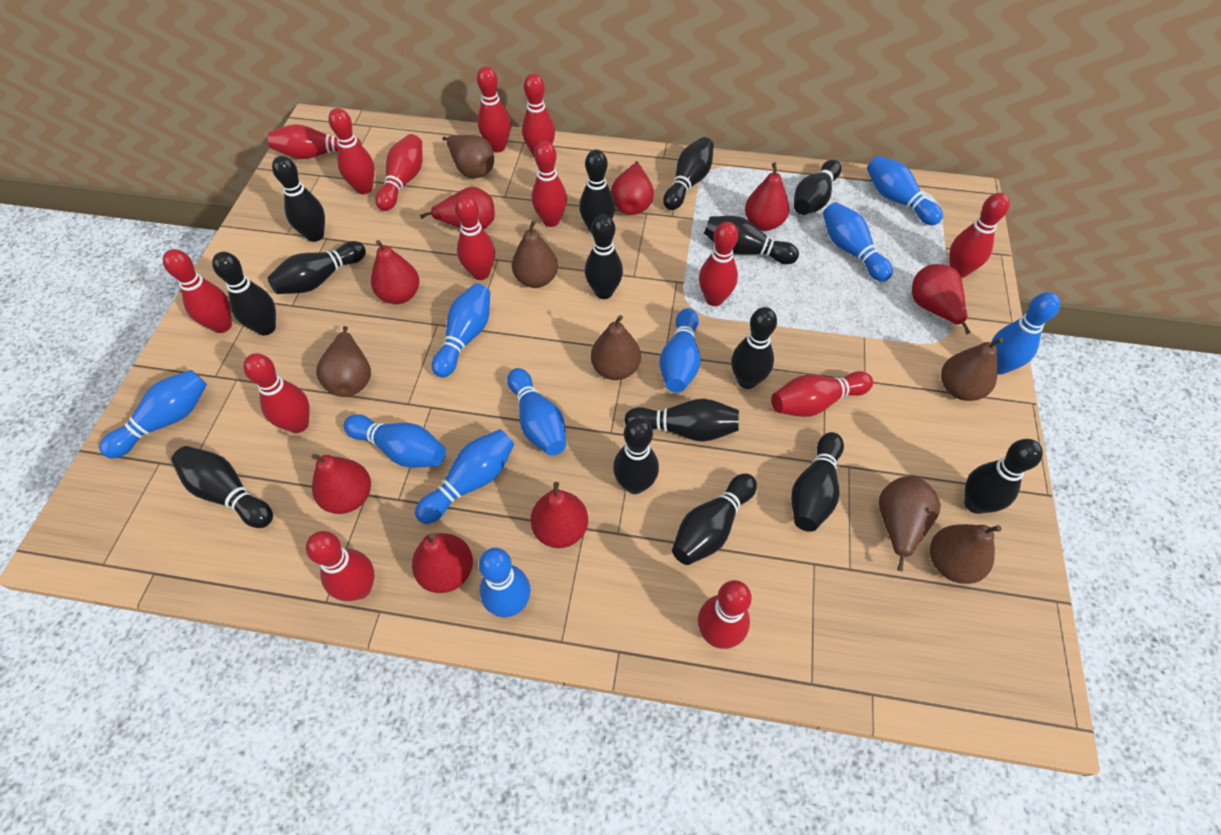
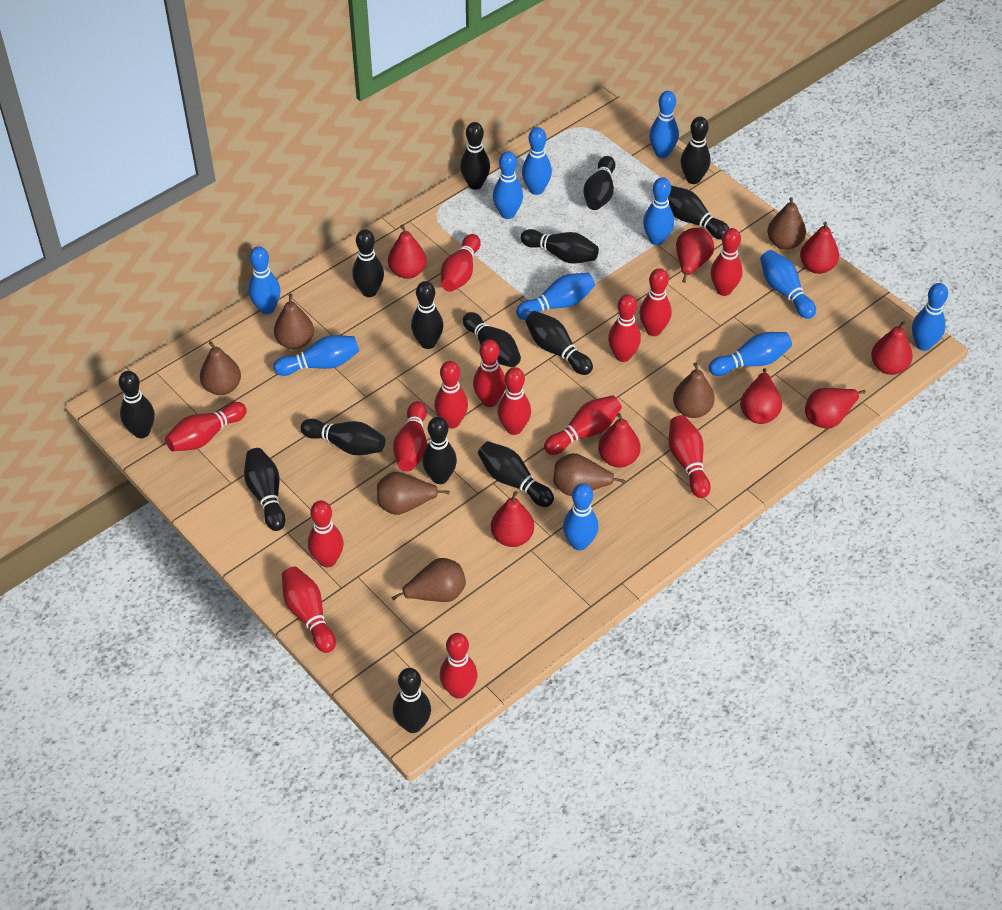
blue bowling pin: 10 -> 11

